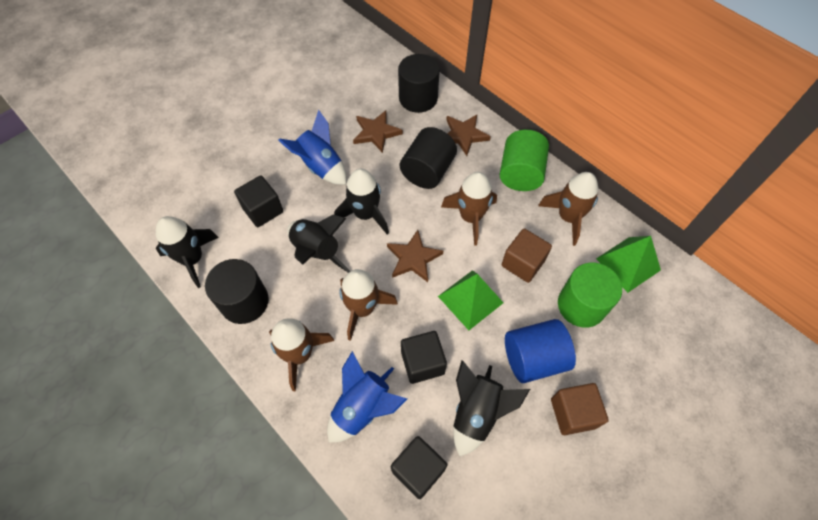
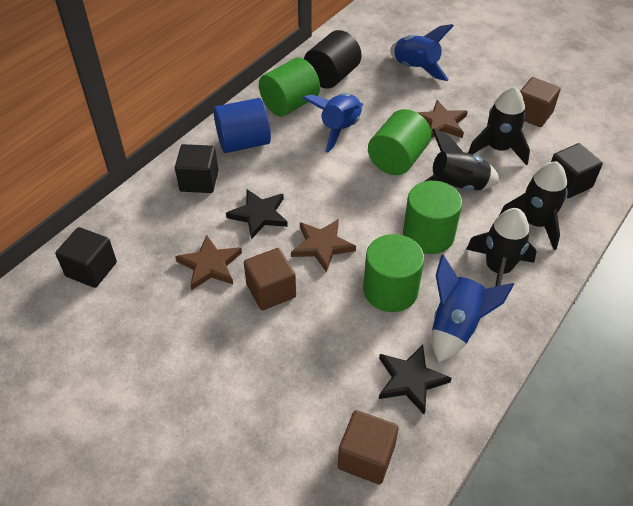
black cylinder: 3 -> 1
black star: 0 -> 2
blue rocket: 2 -> 3
brown cube: 2 -> 3
brown rocket: 4 -> 0
green cylinder: 2 -> 4
green pyramid: 2 -> 0

